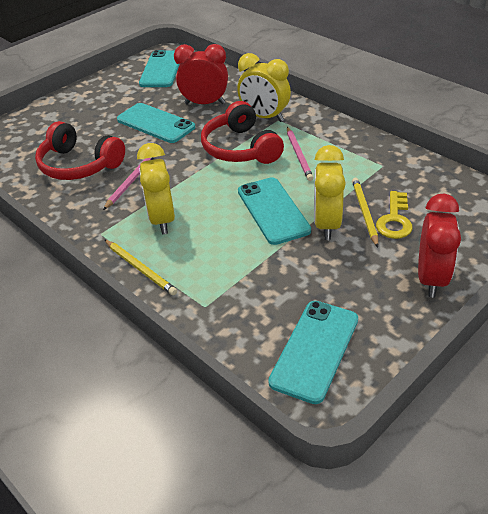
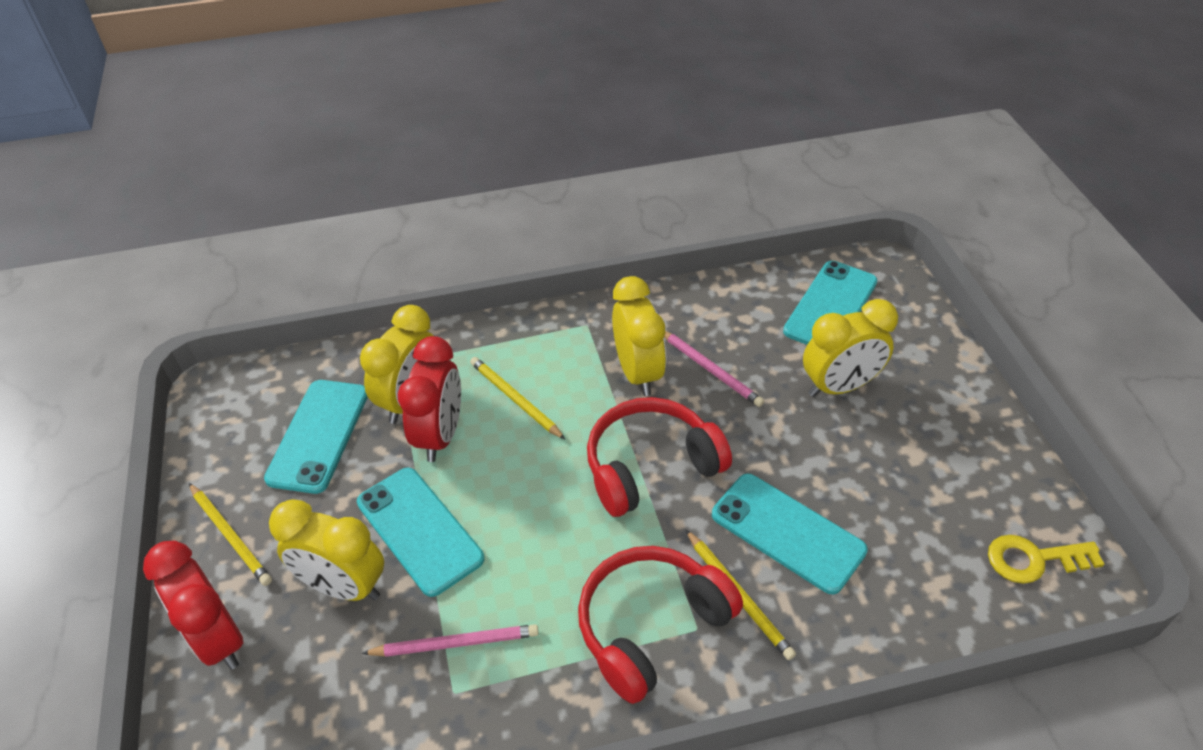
yellow clock: 3 -> 4
yellow pencil: 2 -> 3

